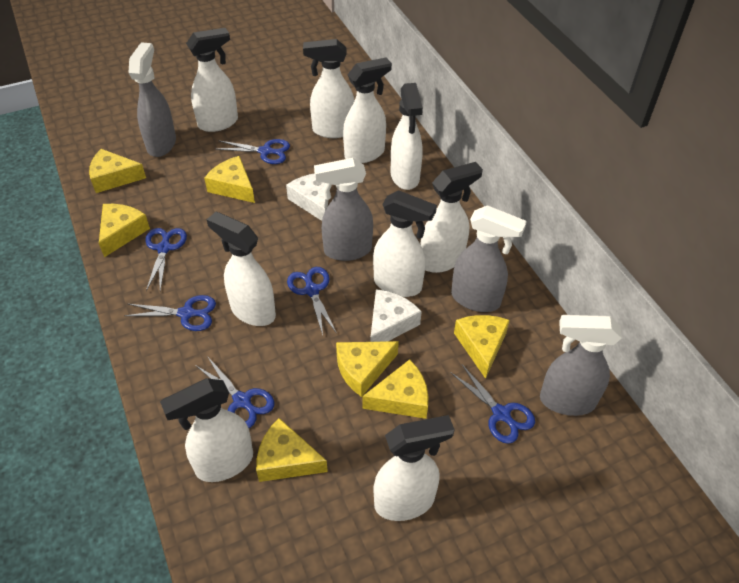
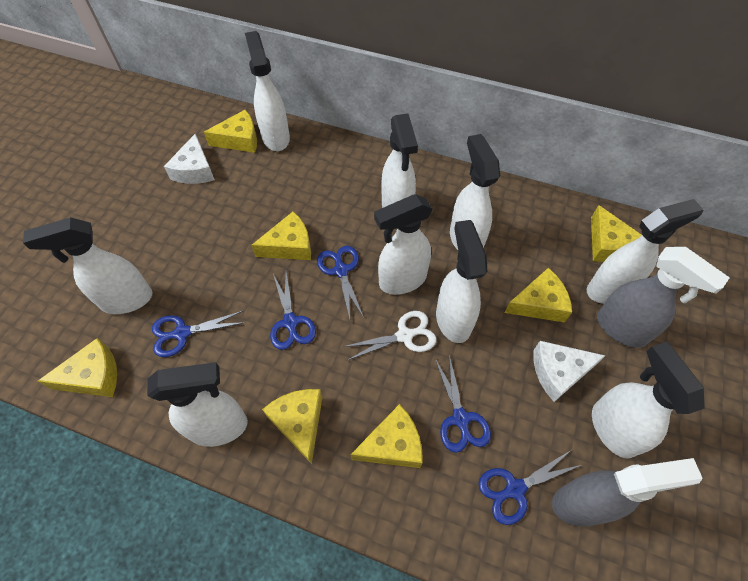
blue scissors: 6 -> 5
grey spray bottle: 4 -> 2
white scissors: 0 -> 1

